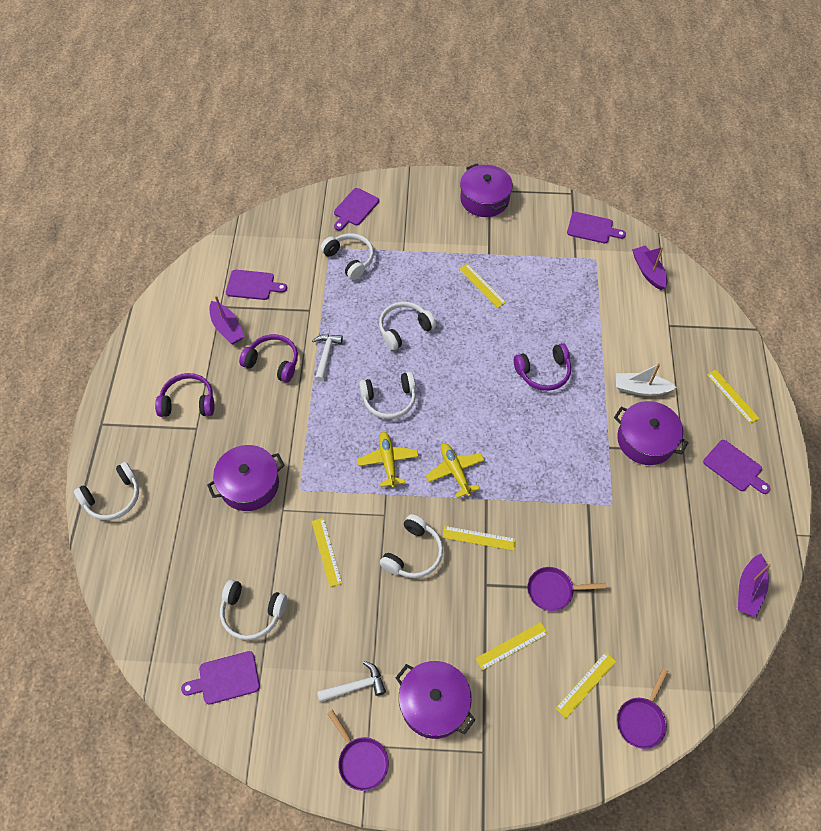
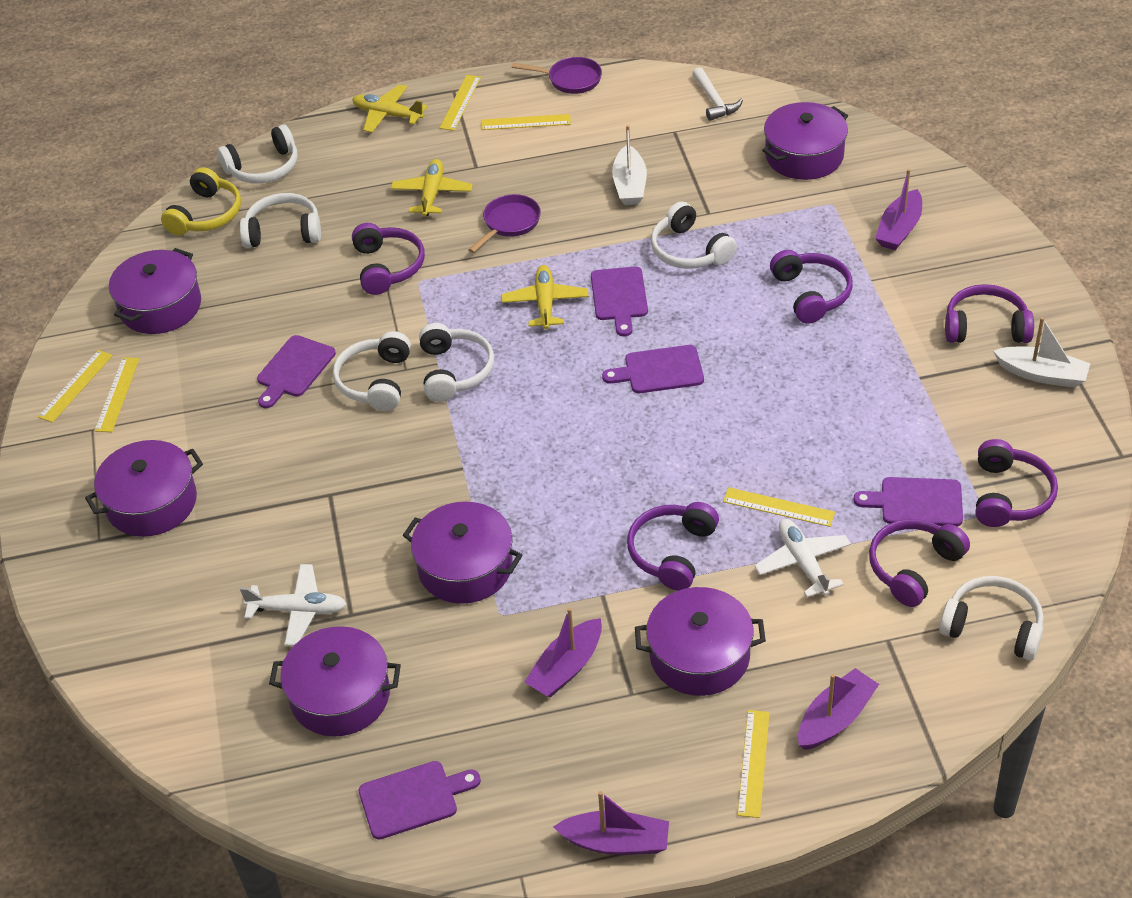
purple boat: 3 -> 4
purple headphones: 3 -> 6
purple pan: 3 -> 2
purple pot: 4 -> 6
white boat: 1 -> 2
white hammer: 2 -> 1
white plane: 0 -> 2
yellow headphones: 0 -> 1
yellow plane: 2 -> 3

